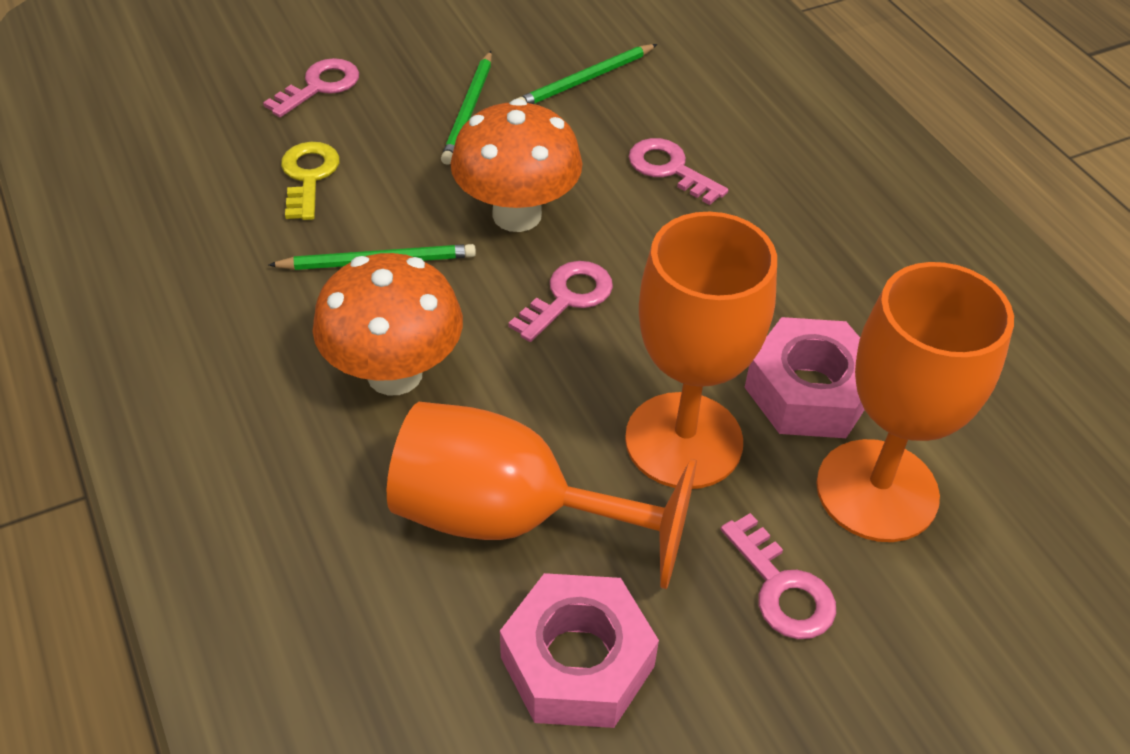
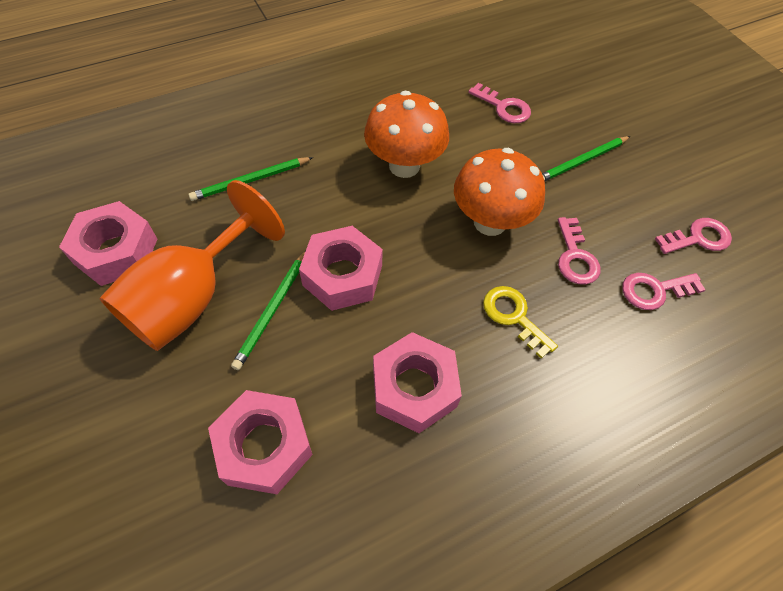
orange goblet: 3 -> 1
pink nut: 2 -> 4

